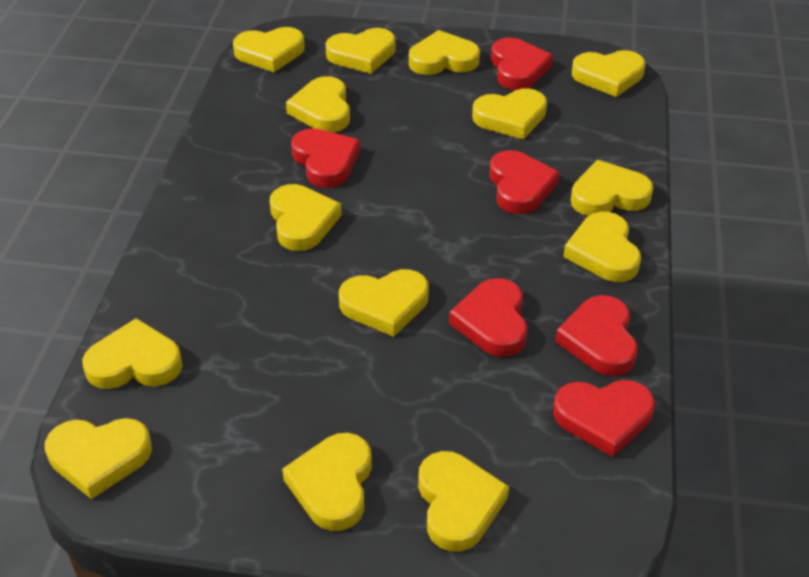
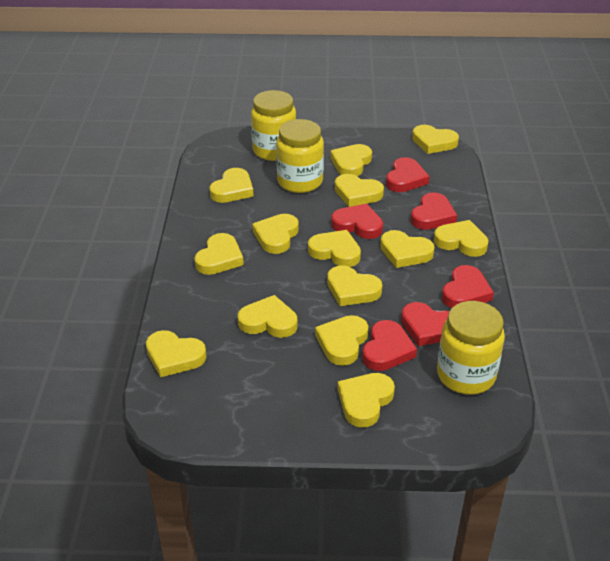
yellow jar: 0 -> 3

